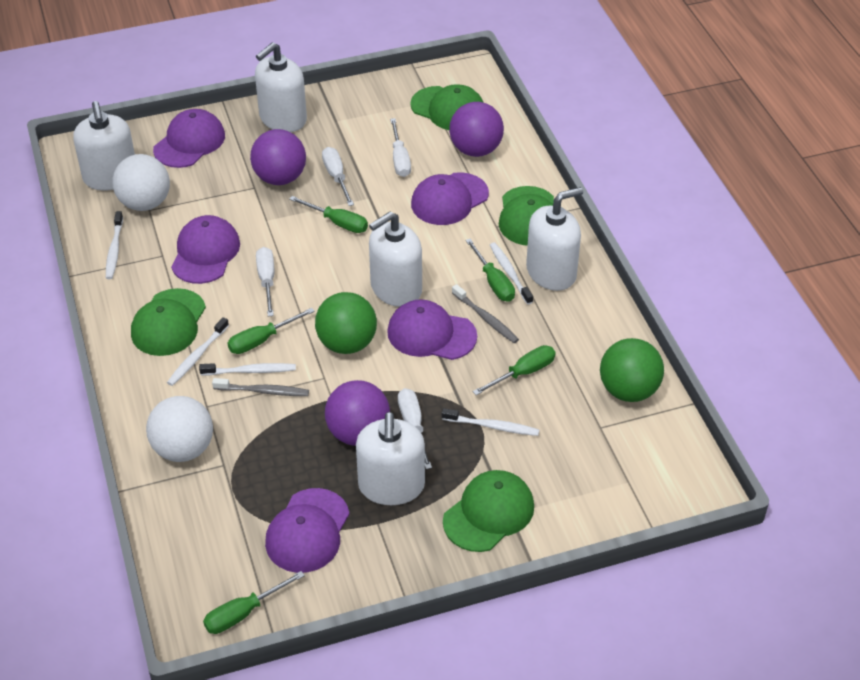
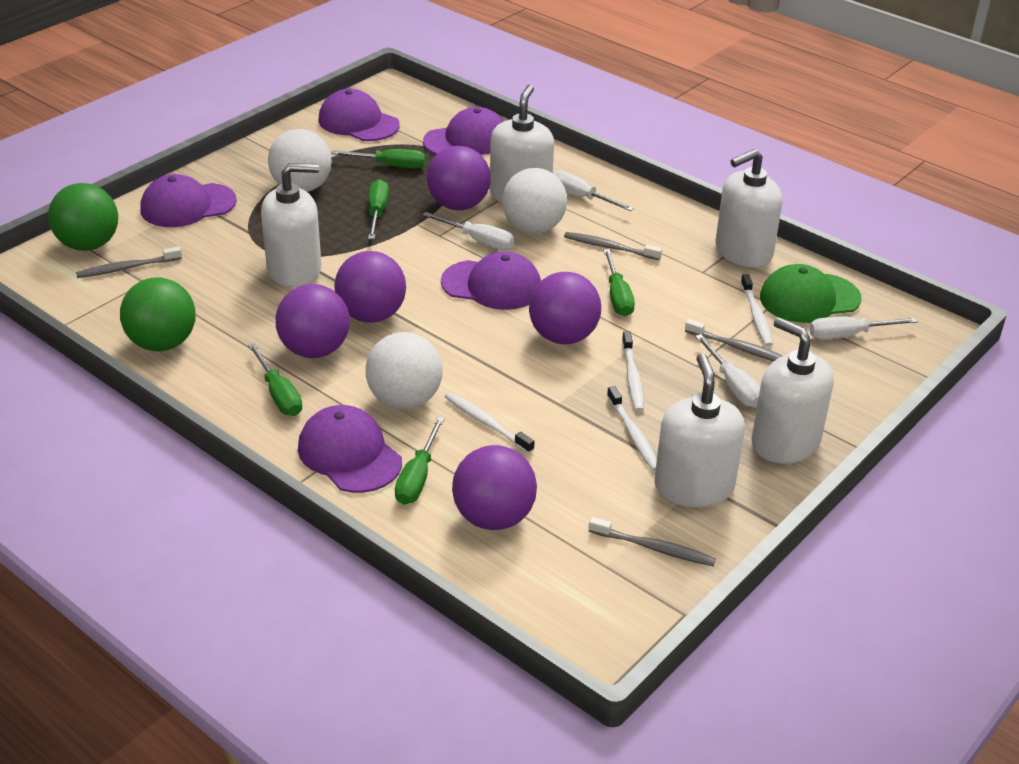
green cap: 4 -> 1
grey toothbrush: 2 -> 4
purple ball: 3 -> 5
white ball: 2 -> 3
white toothbrush: 5 -> 4

